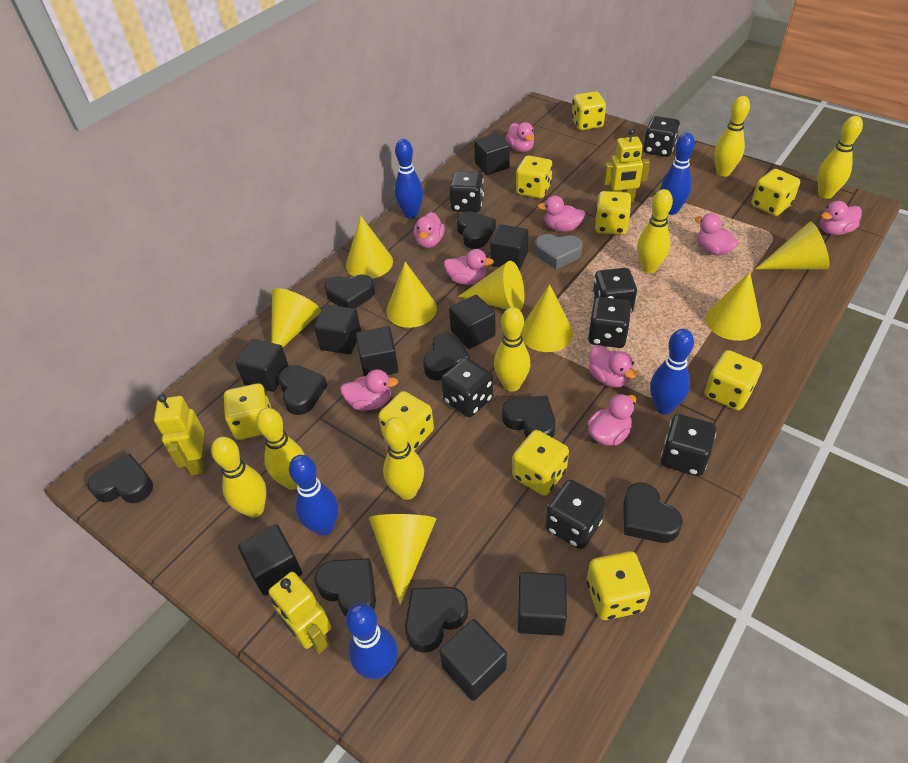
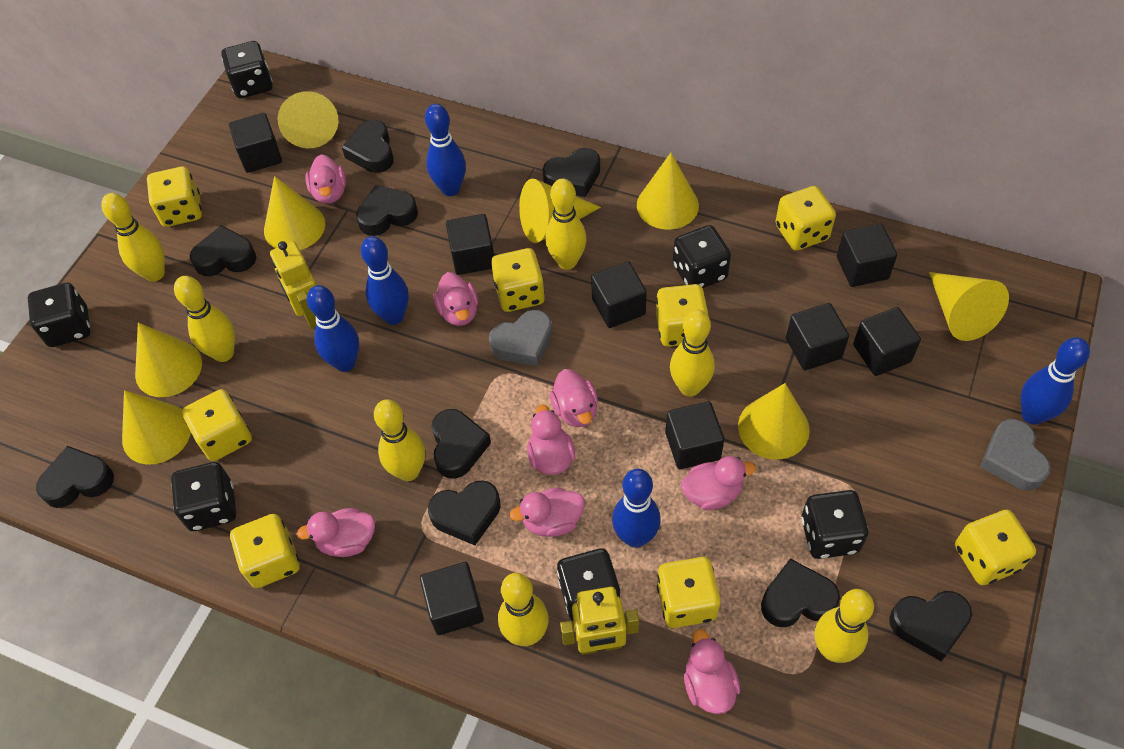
black cube: 9 -> 8
black dice: 7 -> 6
grey heart: 1 -> 2
pink duck: 9 -> 8
yellow dice: 9 -> 8
yellow robot: 3 -> 2

